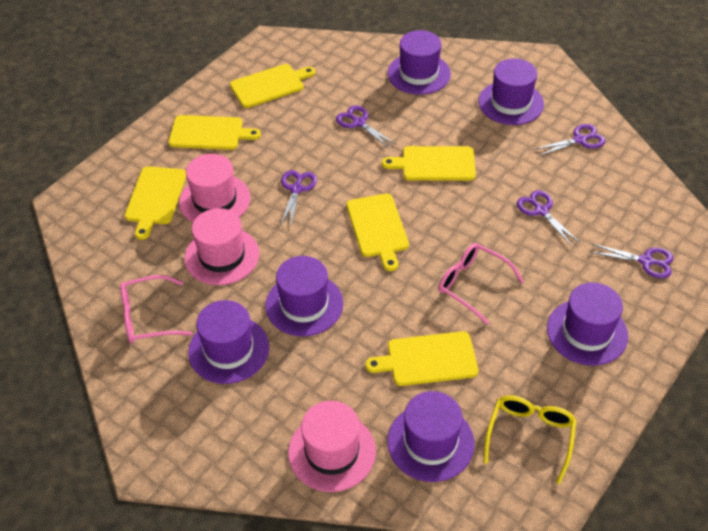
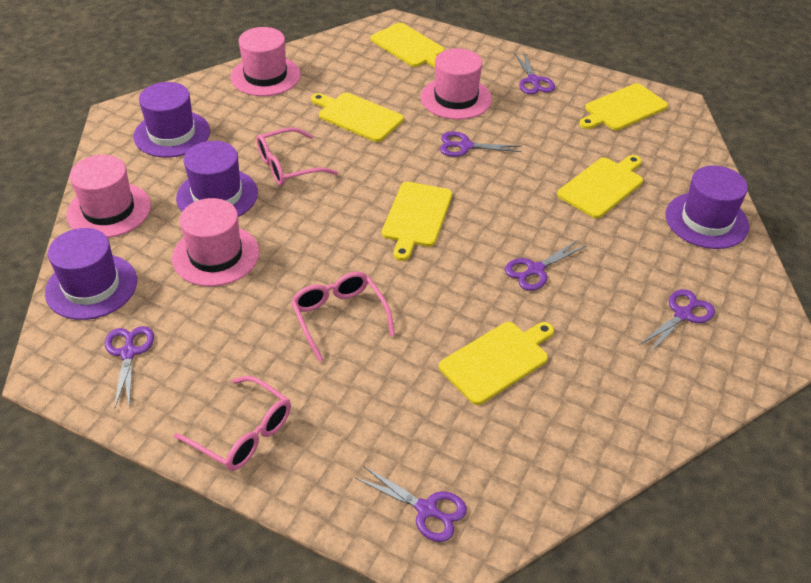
pink glasses: 2 -> 3
pink hat: 3 -> 4
purple hat: 6 -> 4
purple scissors: 5 -> 6
yellow glasses: 1 -> 0

